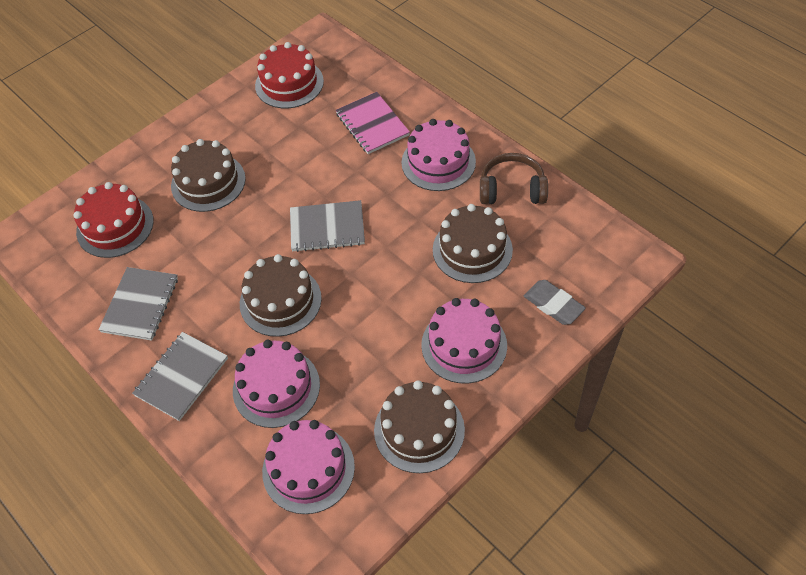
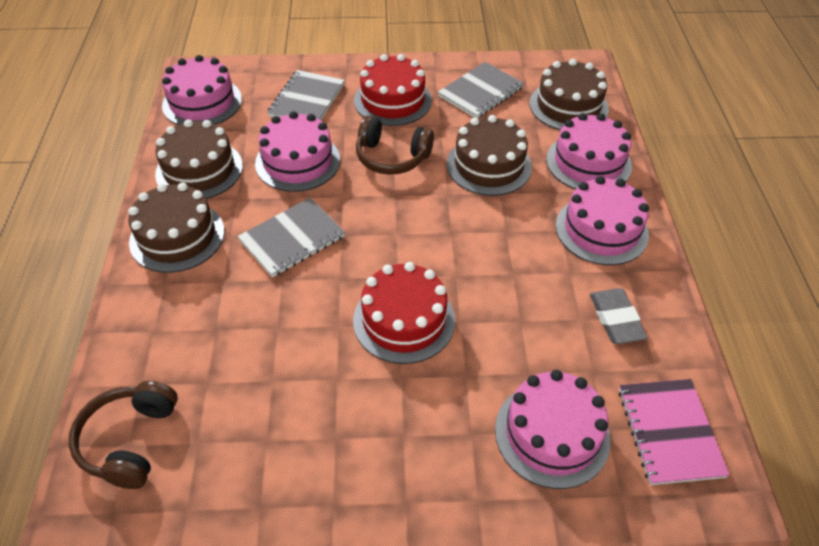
brown headphones: 1 -> 2
pink cake: 4 -> 5

